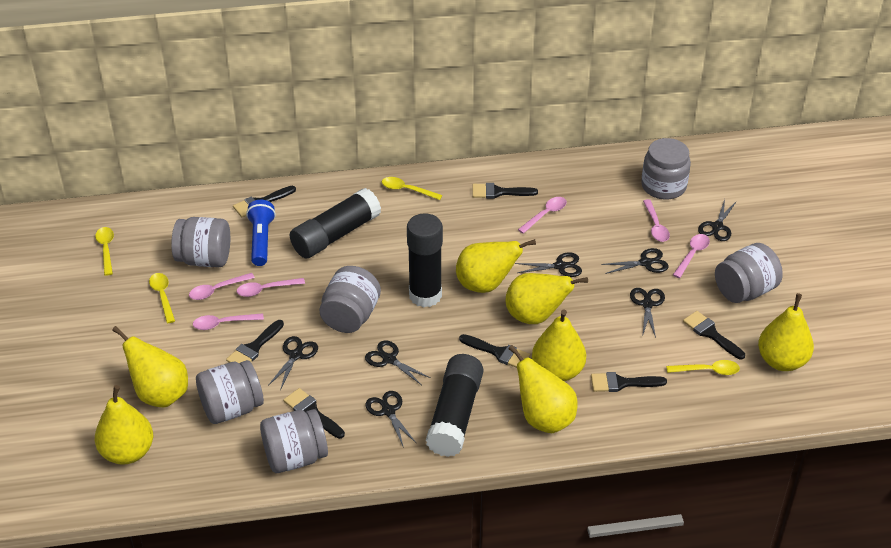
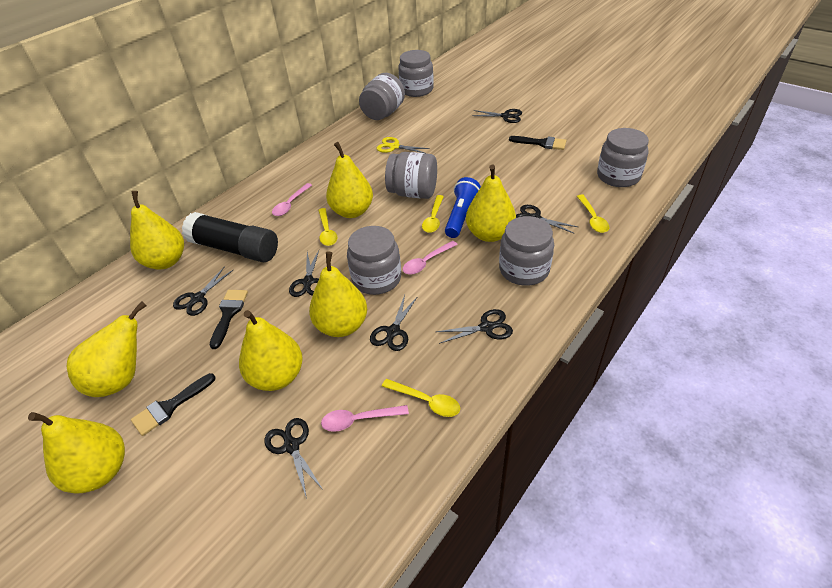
black brush: 7 -> 3
black glue stick: 3 -> 1
pink spoon: 6 -> 3
yellow scissors: 0 -> 1

